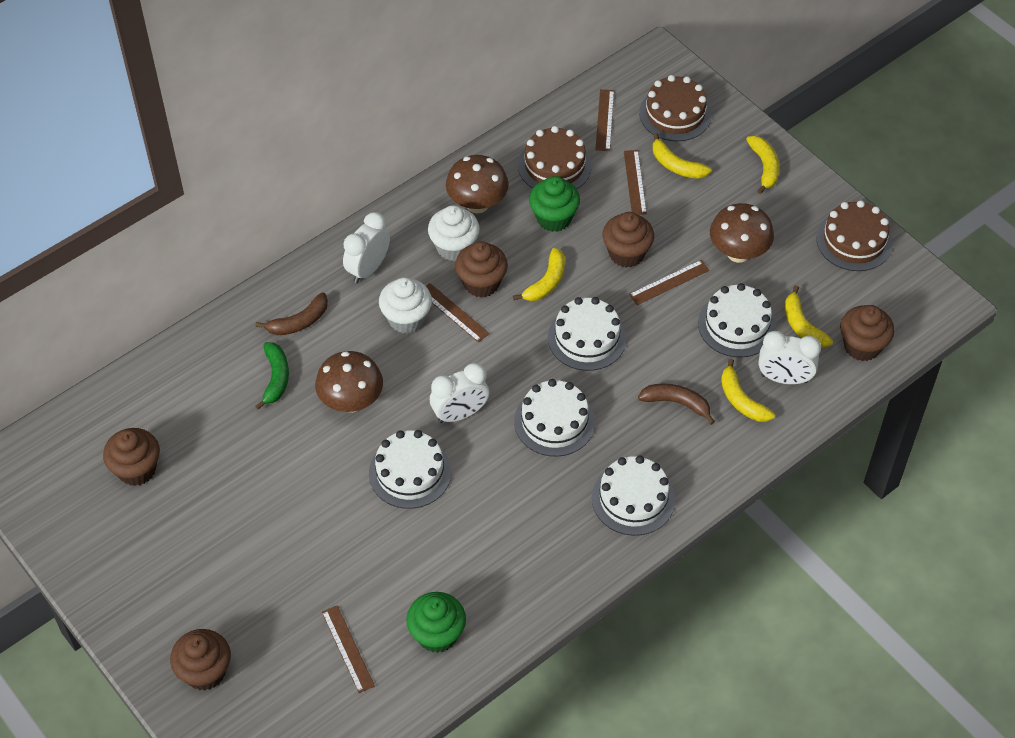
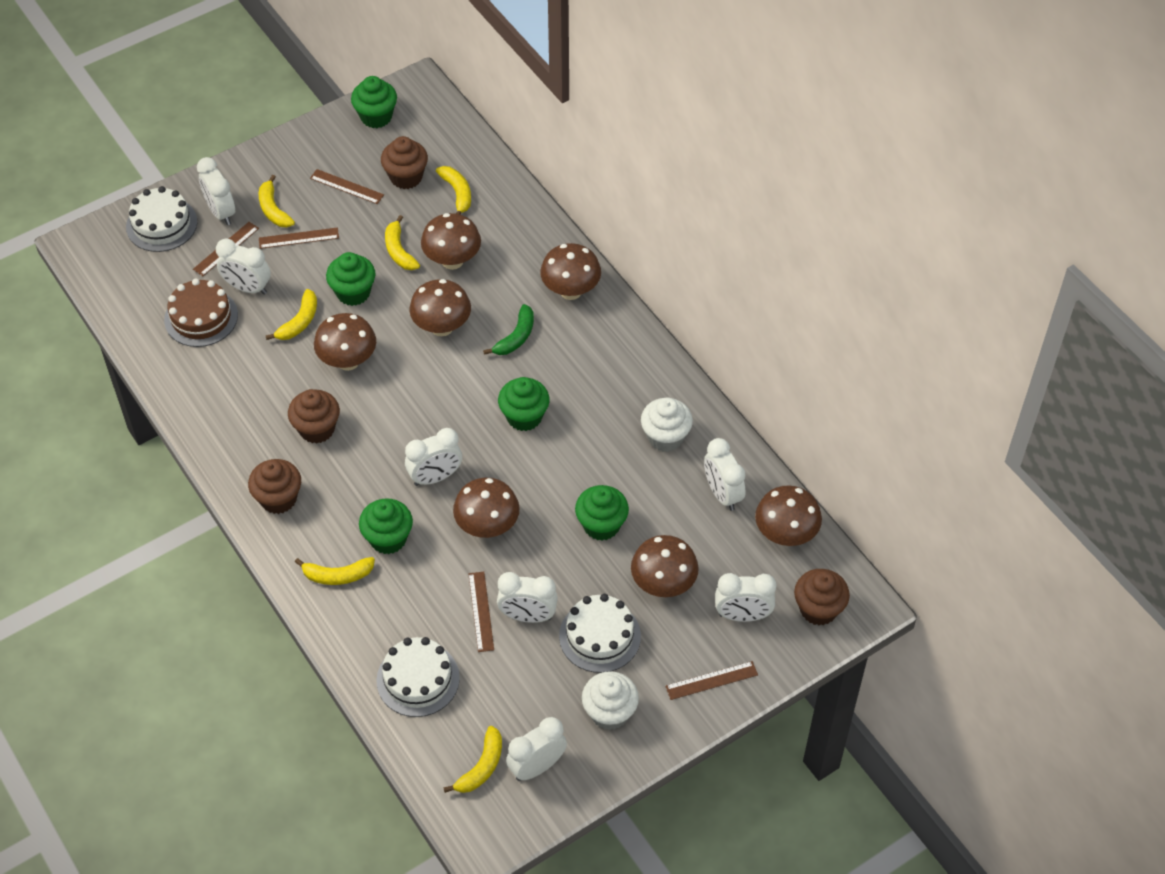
brown banana: 2 -> 0
brown cake: 3 -> 1
brown cupcake: 5 -> 4
brown mushroom: 3 -> 7
green cupcake: 2 -> 5
white cake: 5 -> 3
white clock: 3 -> 7
yellow banana: 5 -> 6

